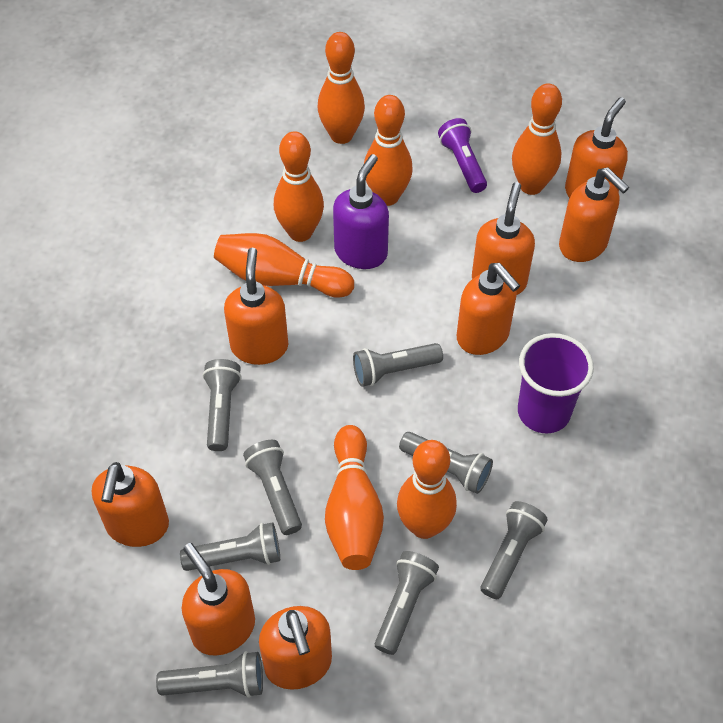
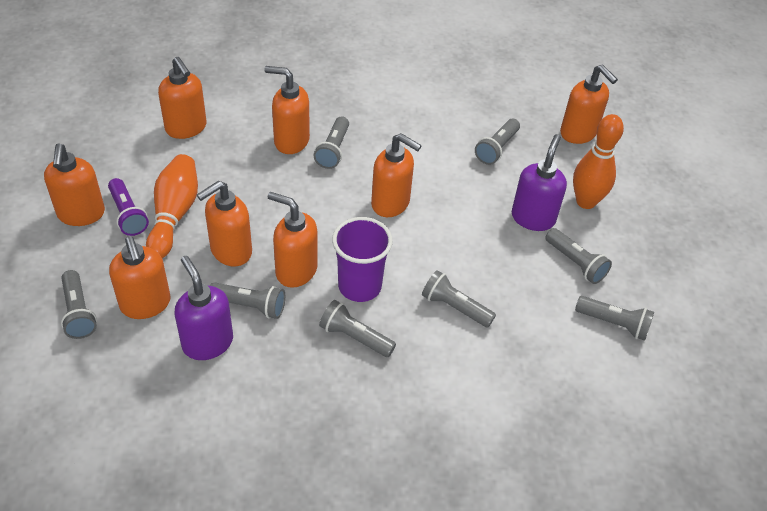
orange bowling pin: 7 -> 2
purple soap dispenser: 1 -> 2

